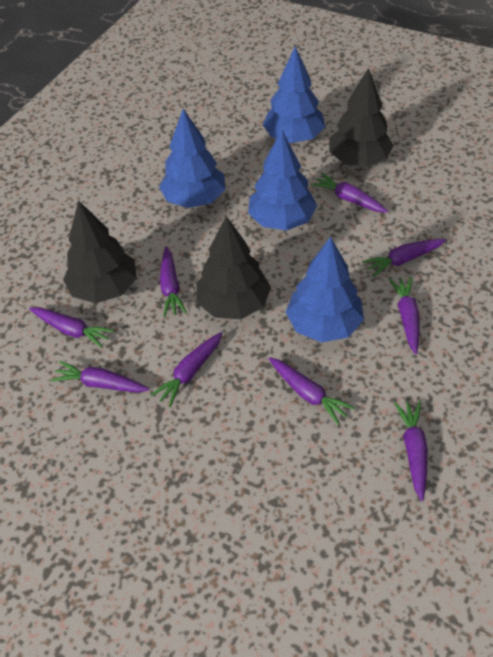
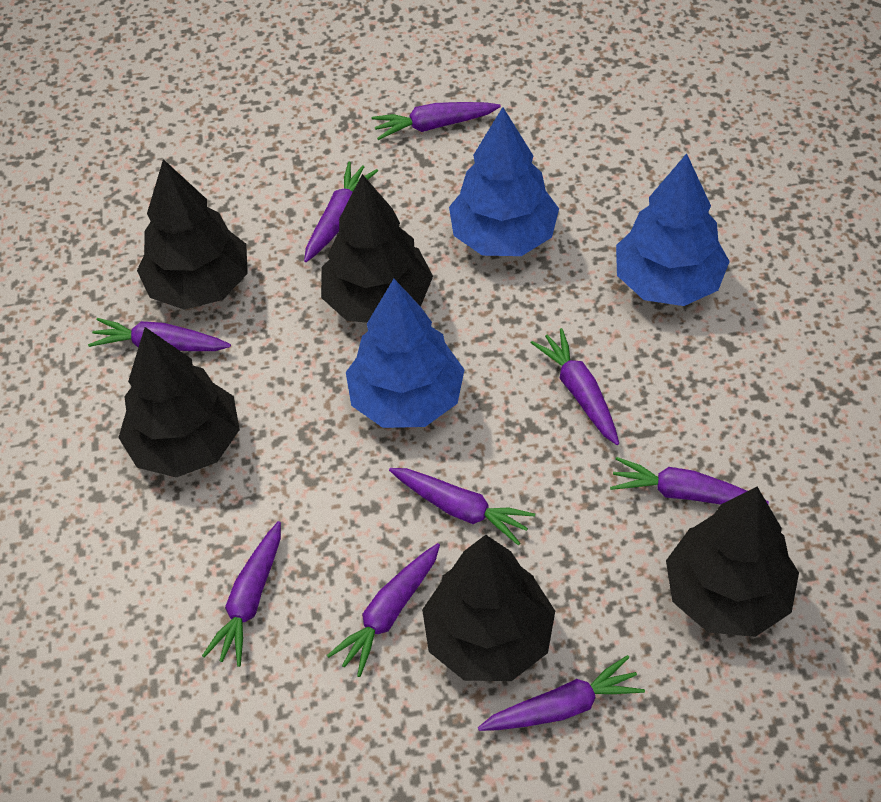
black tree: 3 -> 5
blue tree: 4 -> 3

